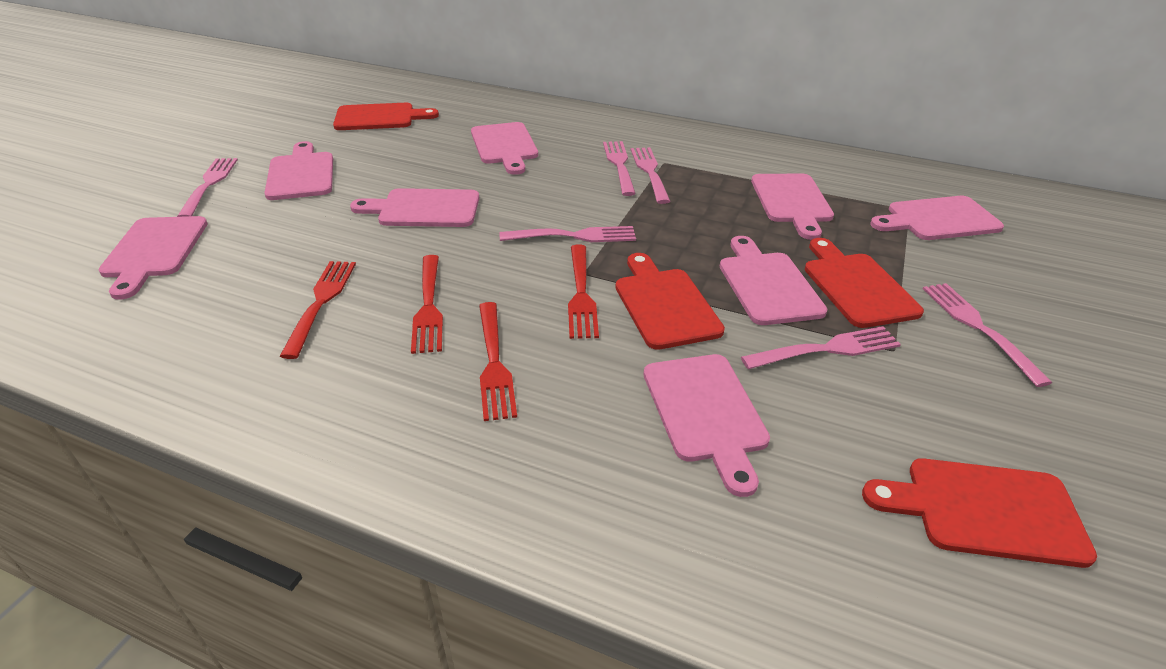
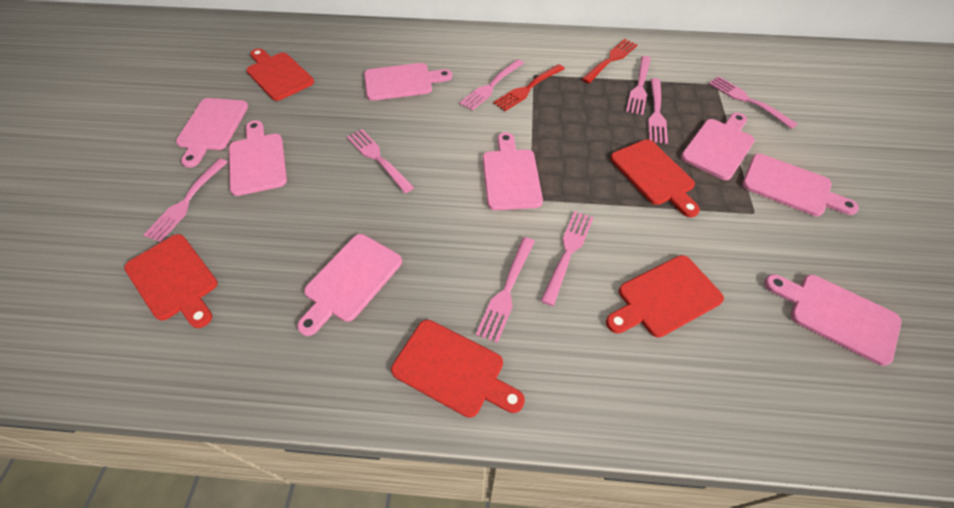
pink fork: 6 -> 8
red cutting board: 4 -> 5
red fork: 4 -> 2

